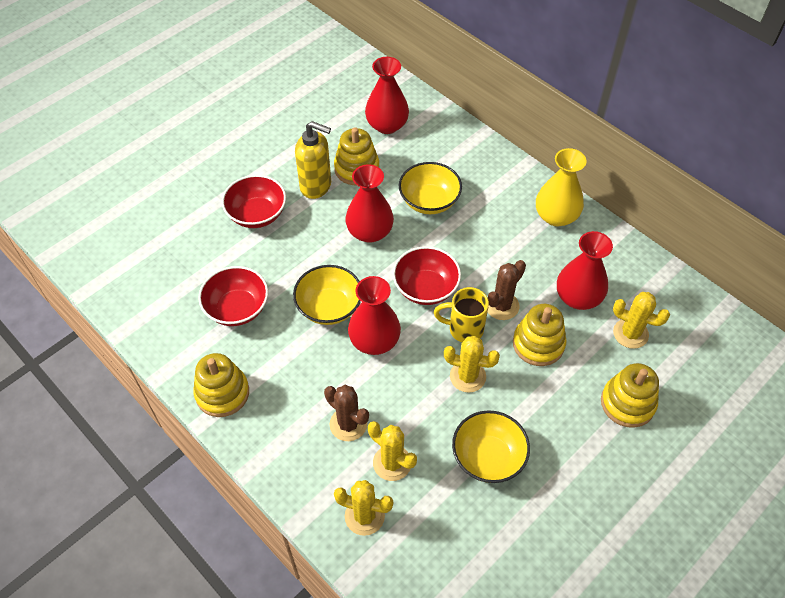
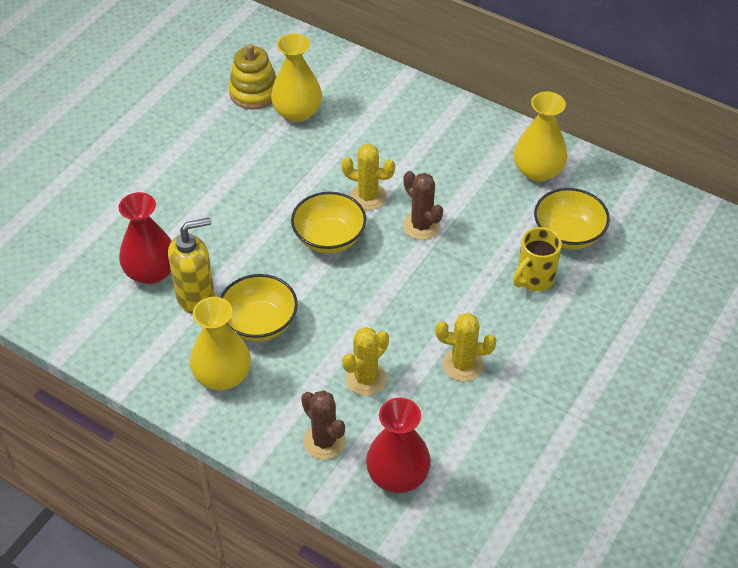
red bowl: 3 -> 0
red vase: 4 -> 2
yellow cactus: 4 -> 3
yellow stacking toy: 4 -> 1
yellow vase: 1 -> 3

